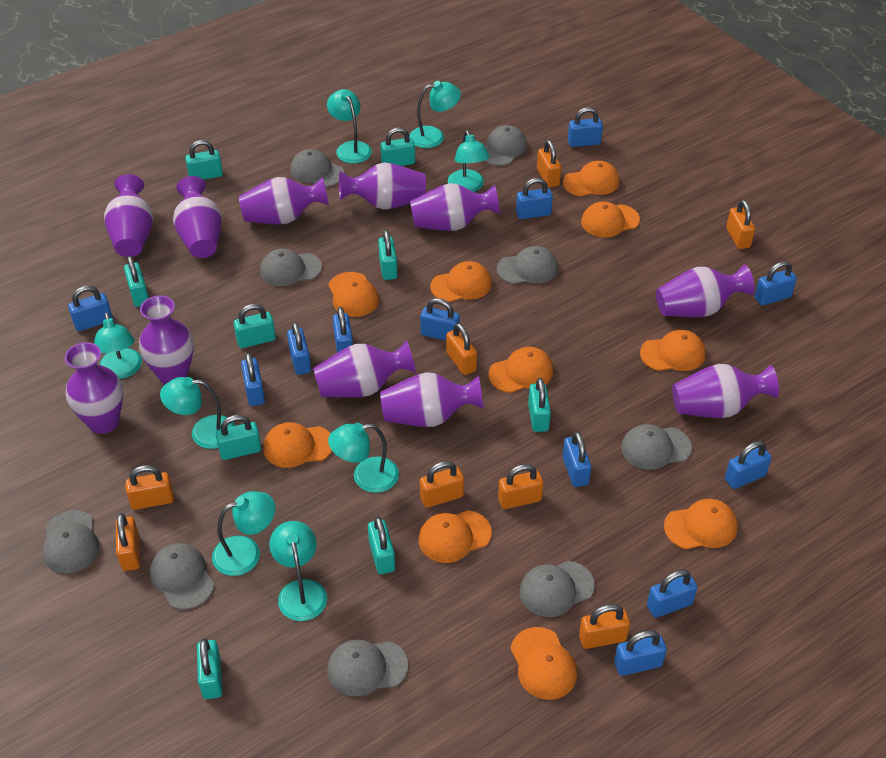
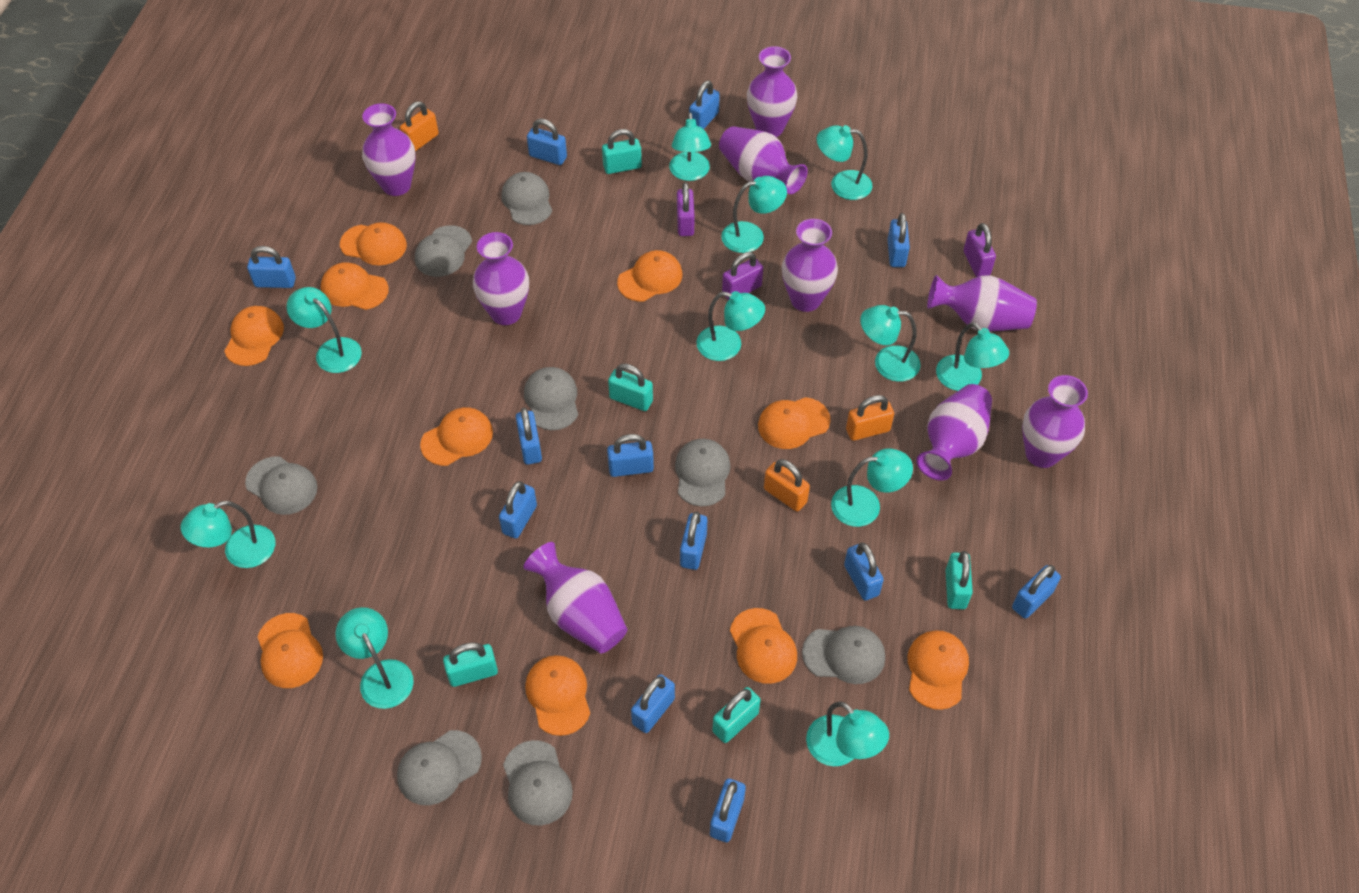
grey cap: 9 -> 8
orange padlock: 8 -> 3
purple padlock: 0 -> 3
purple vase: 11 -> 9
turquoise lamp: 8 -> 11
turquoise padlock: 9 -> 5

